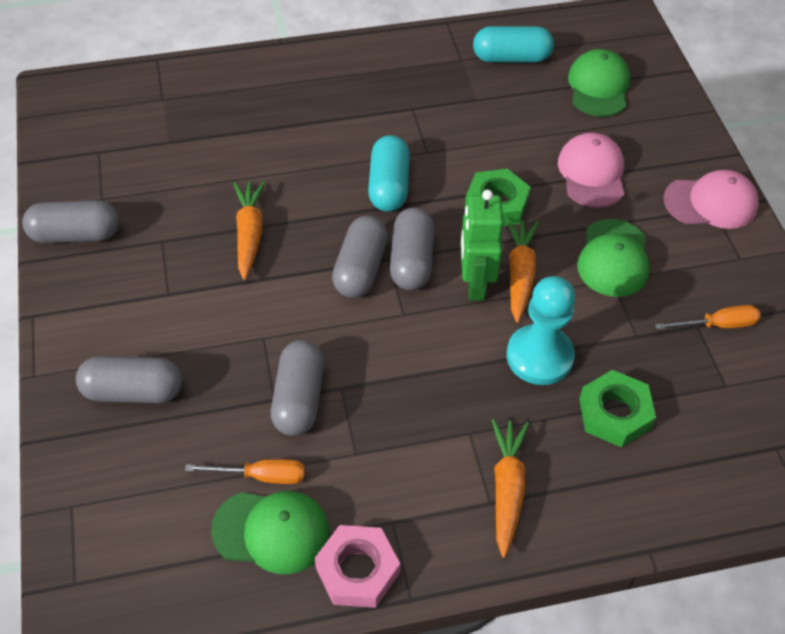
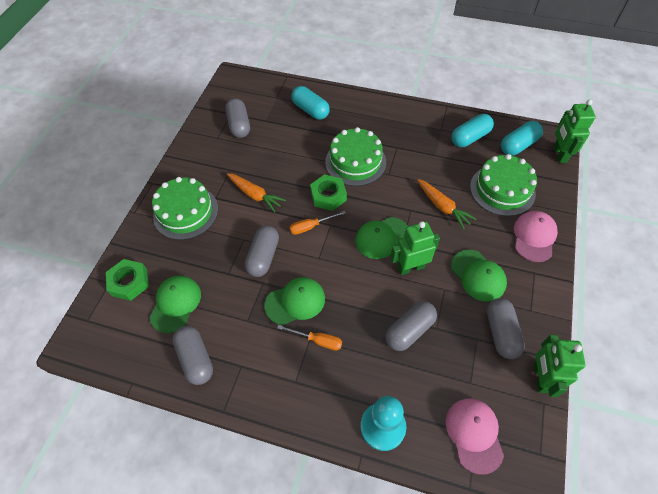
green cake: 0 -> 3
green cap: 3 -> 4
green robot: 1 -> 3
orange carrot: 3 -> 2
pink nut: 1 -> 0
turquoise capsule: 2 -> 3

